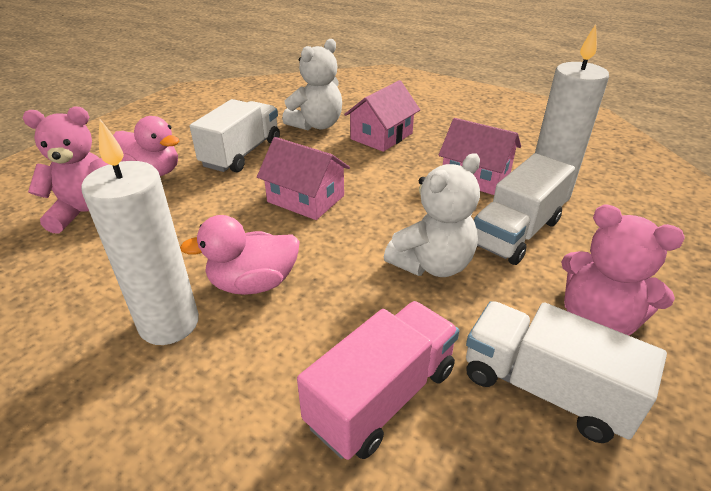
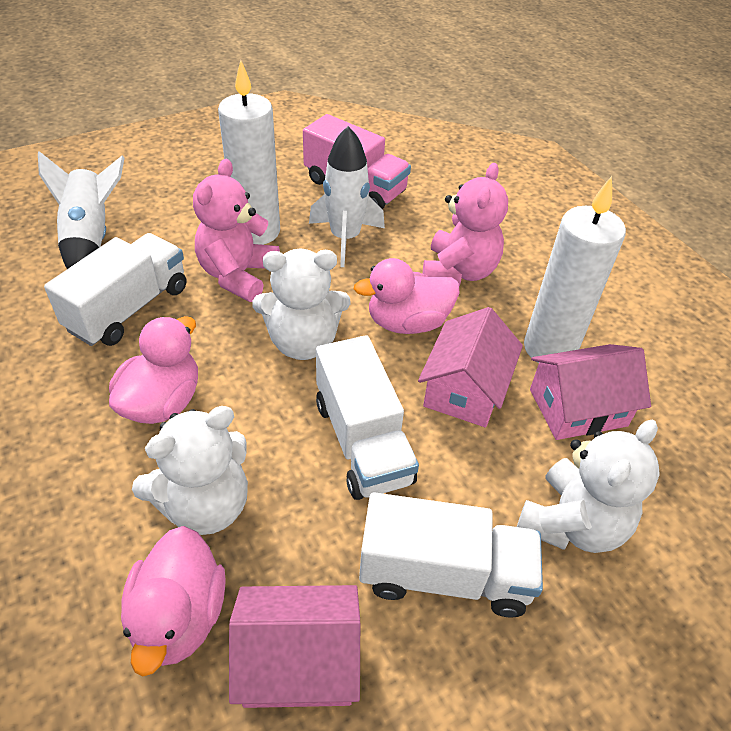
pink duck: 2 -> 3
white rocket: 0 -> 2
white teddy bear: 2 -> 3

